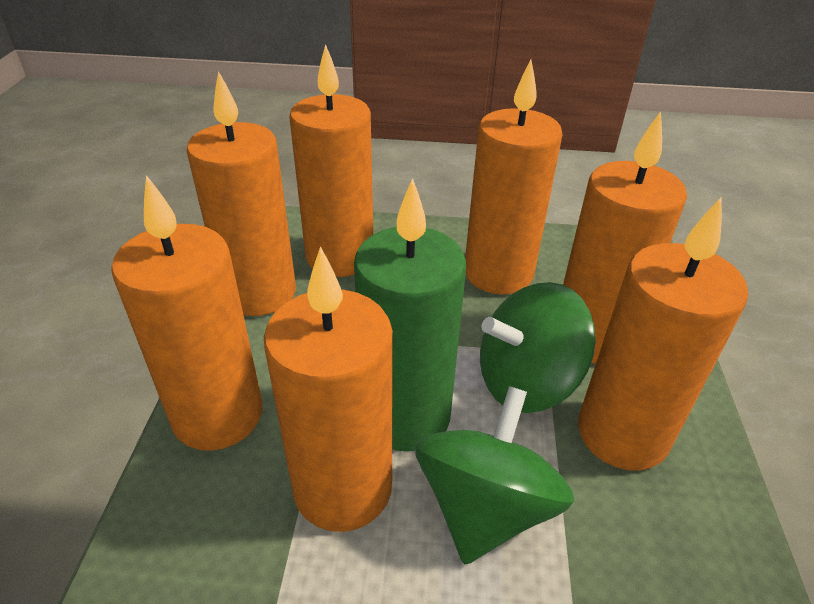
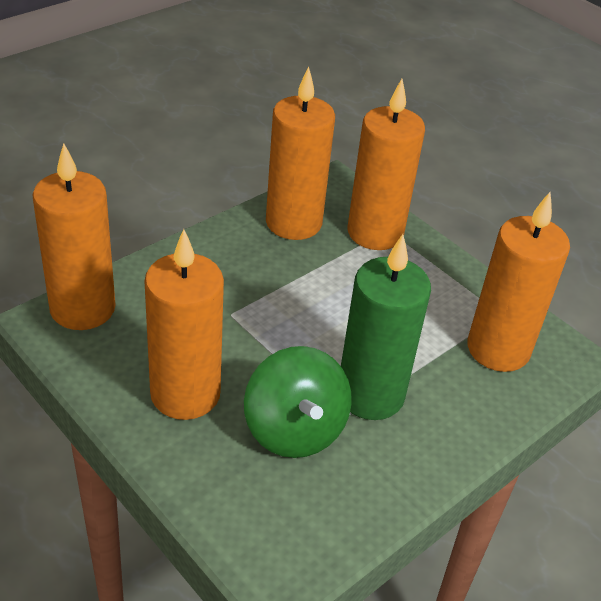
green spinning top: 2 -> 1
orange candle: 7 -> 5

